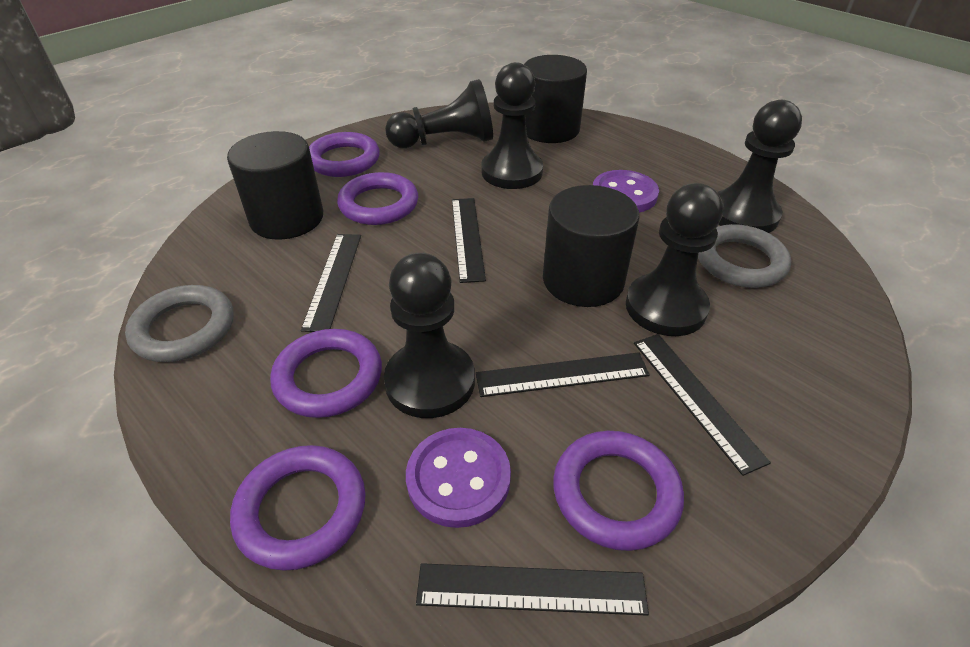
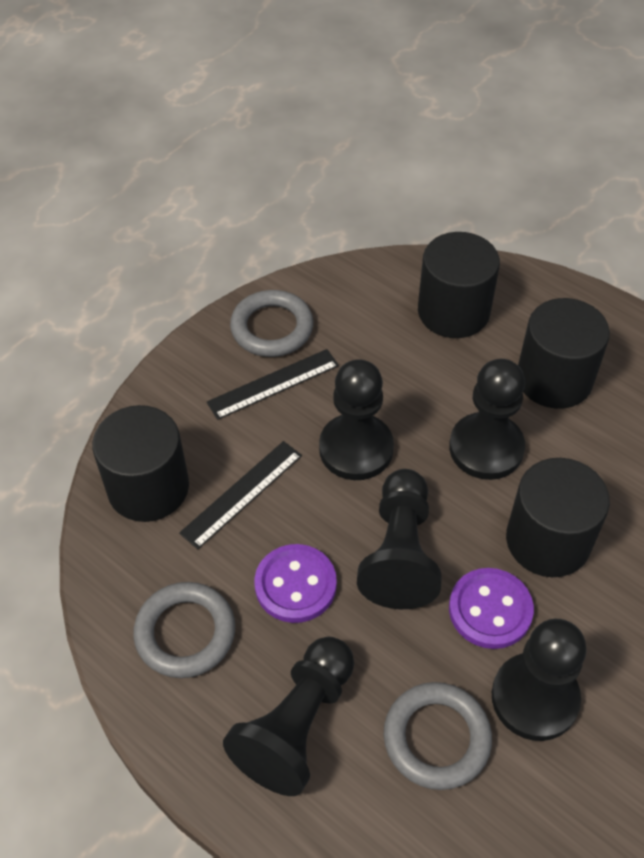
black cylinder: 3 -> 4
black ruler: 5 -> 2
grey ring: 2 -> 3
purple ring: 5 -> 0

